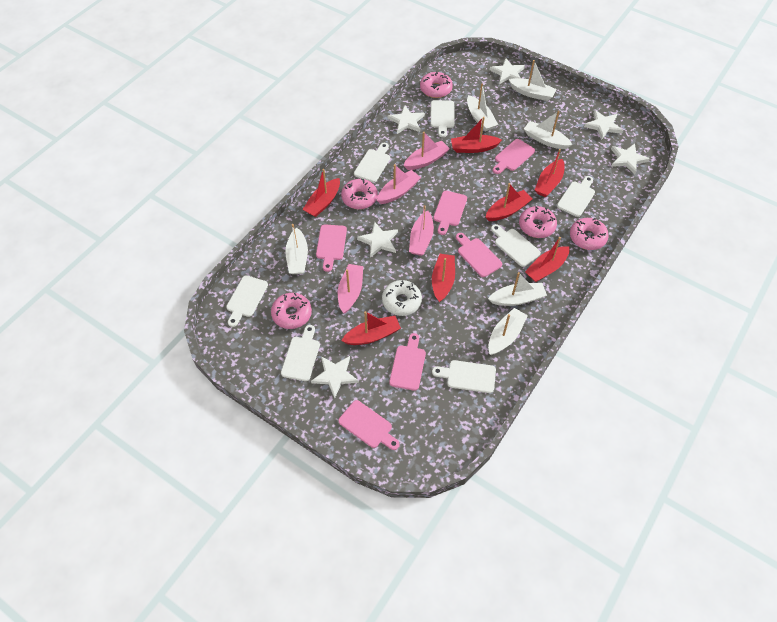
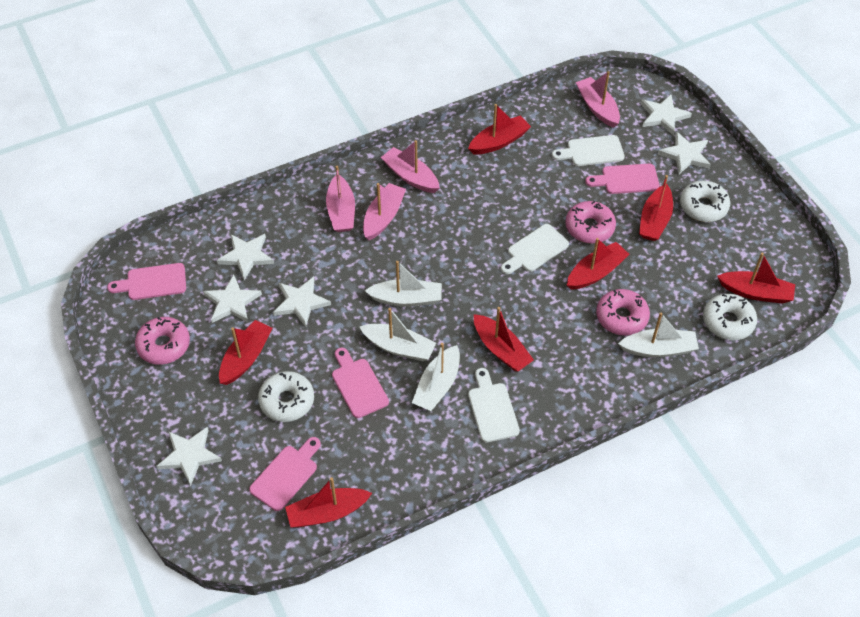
pink cutting board: 6 -> 4
pink donut: 5 -> 3
white boat: 6 -> 4
white cutting board: 7 -> 3
white donut: 1 -> 3

